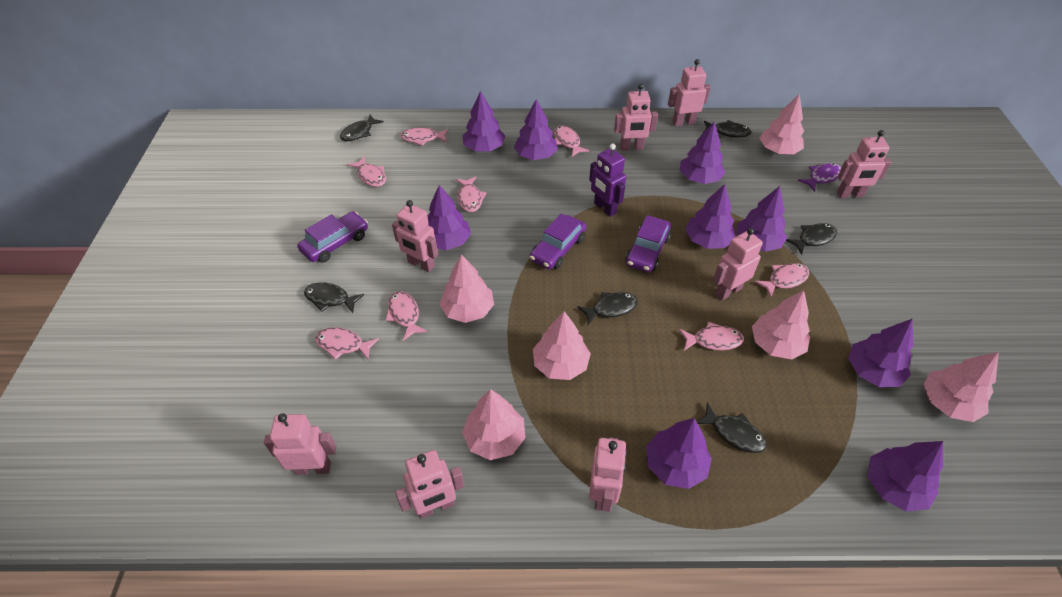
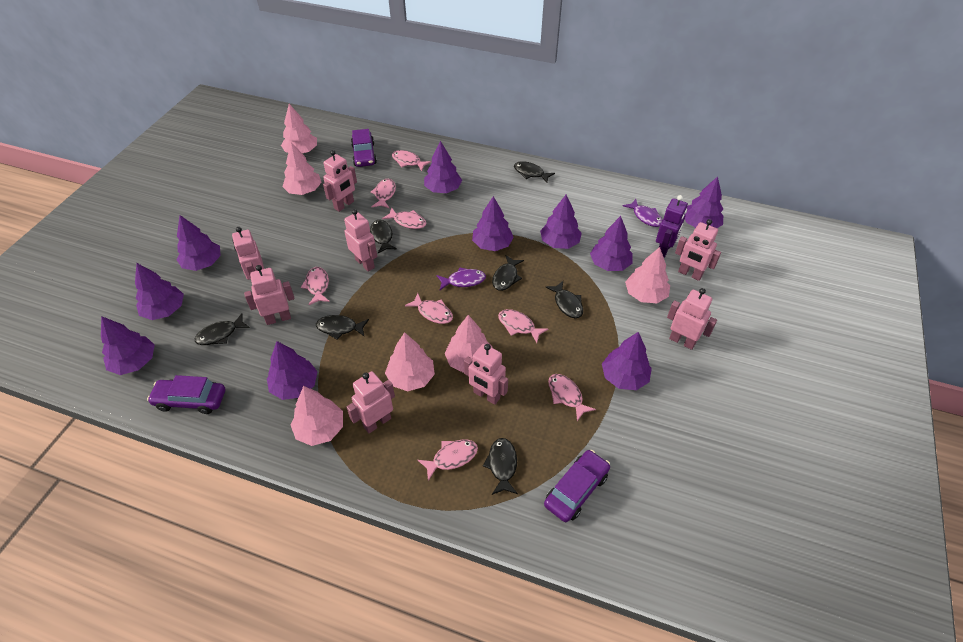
black fish: 6 -> 7
purple fish: 1 -> 2
purple tree: 9 -> 10

